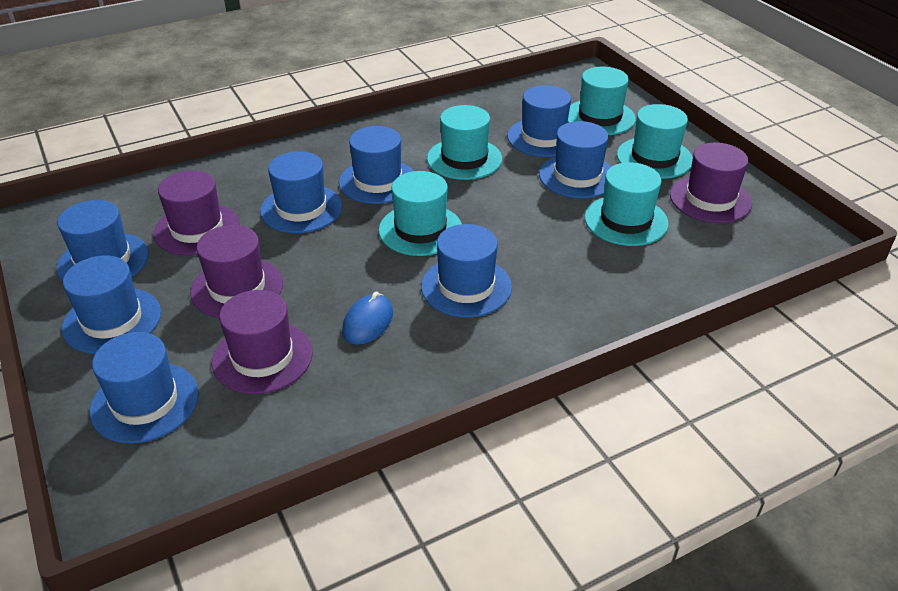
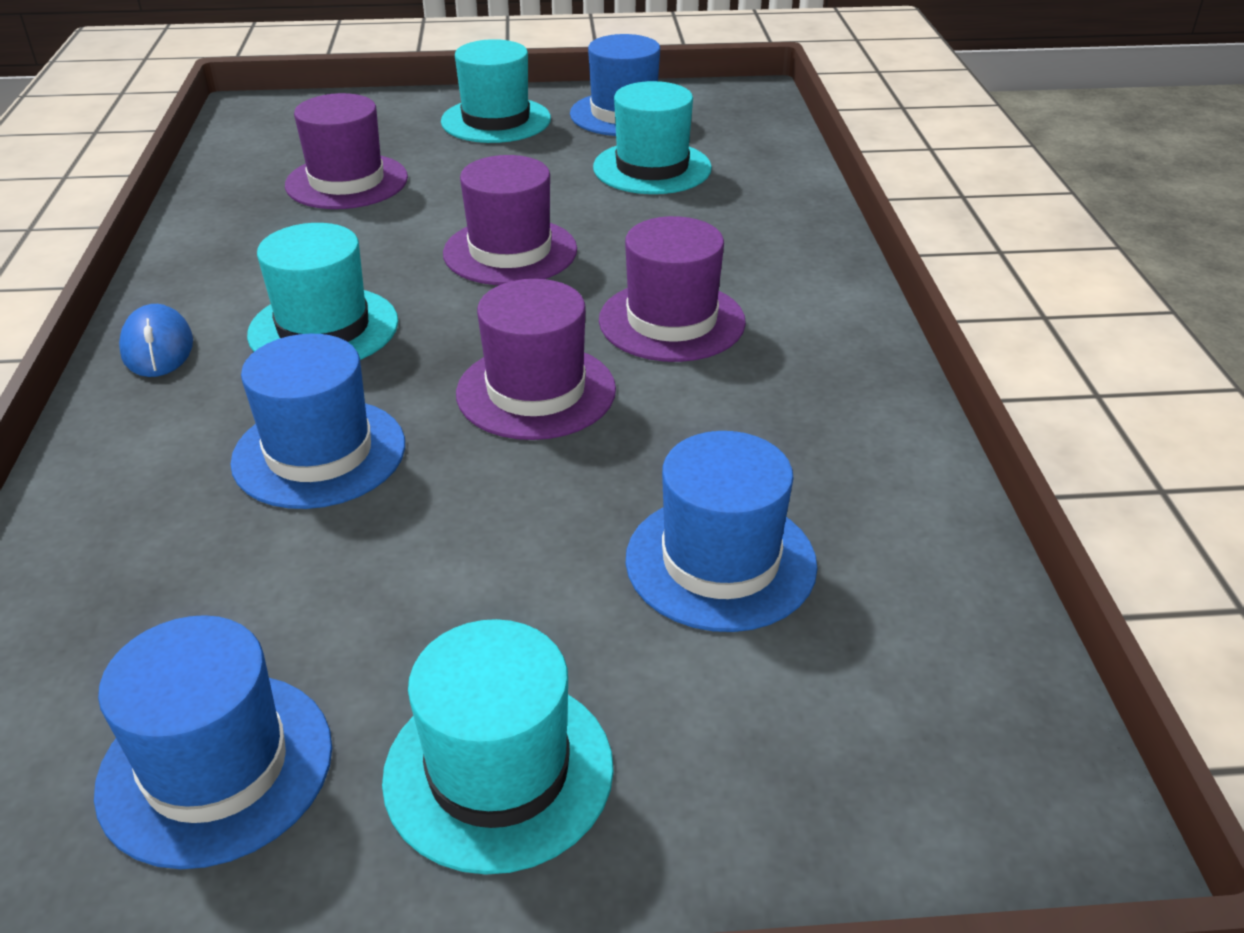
blue hat: 8 -> 4
turquoise hat: 5 -> 4

